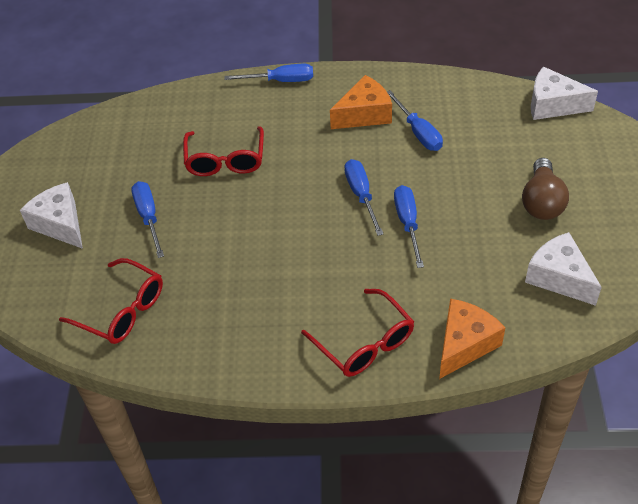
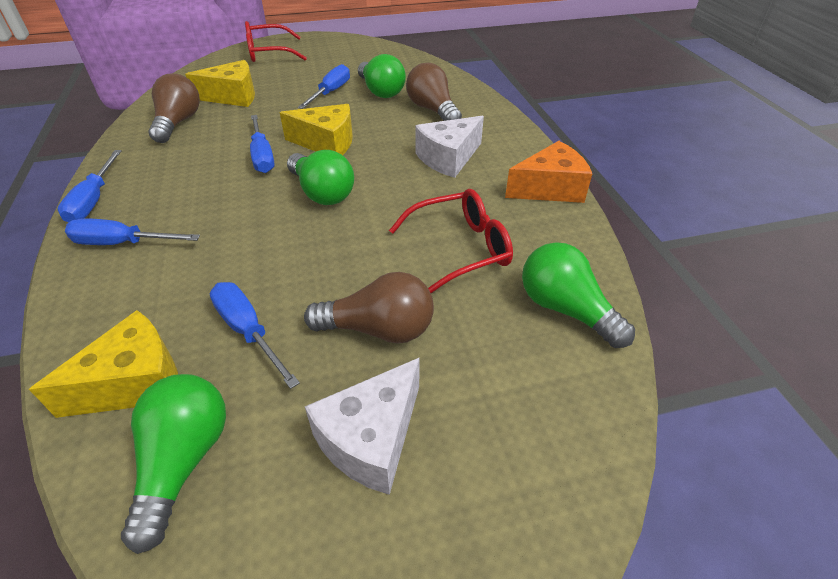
brown light bulb: 1 -> 3
green light bulb: 0 -> 4
orange cheese: 2 -> 1
red glasses: 3 -> 2
white cheese: 3 -> 2
yellow cheese: 0 -> 3

